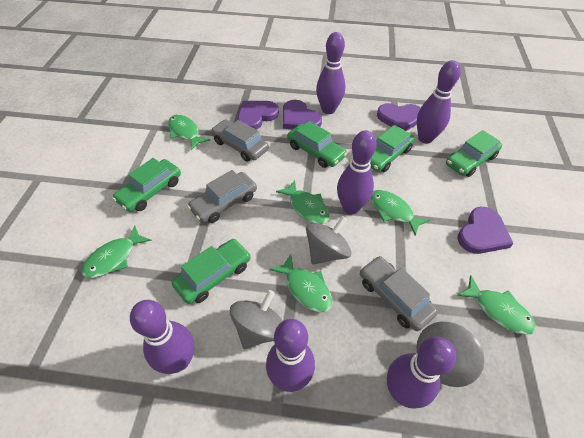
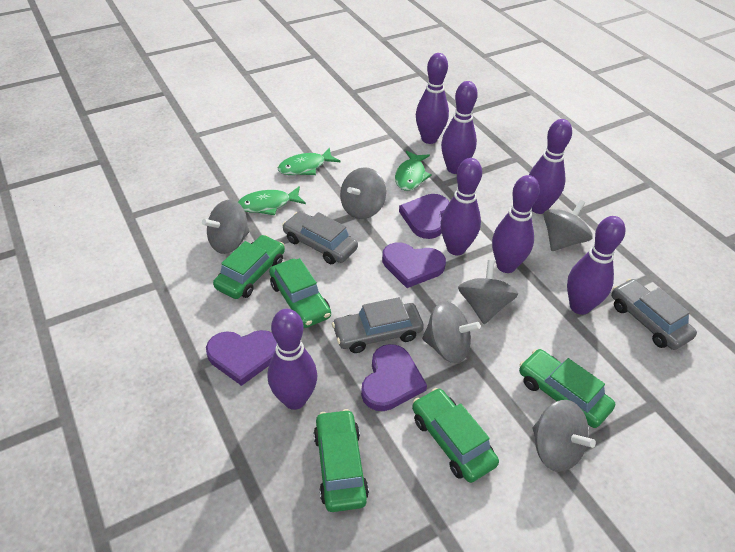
green fish: 6 -> 3
grey spinning top: 3 -> 6
purple bowling pin: 6 -> 7

